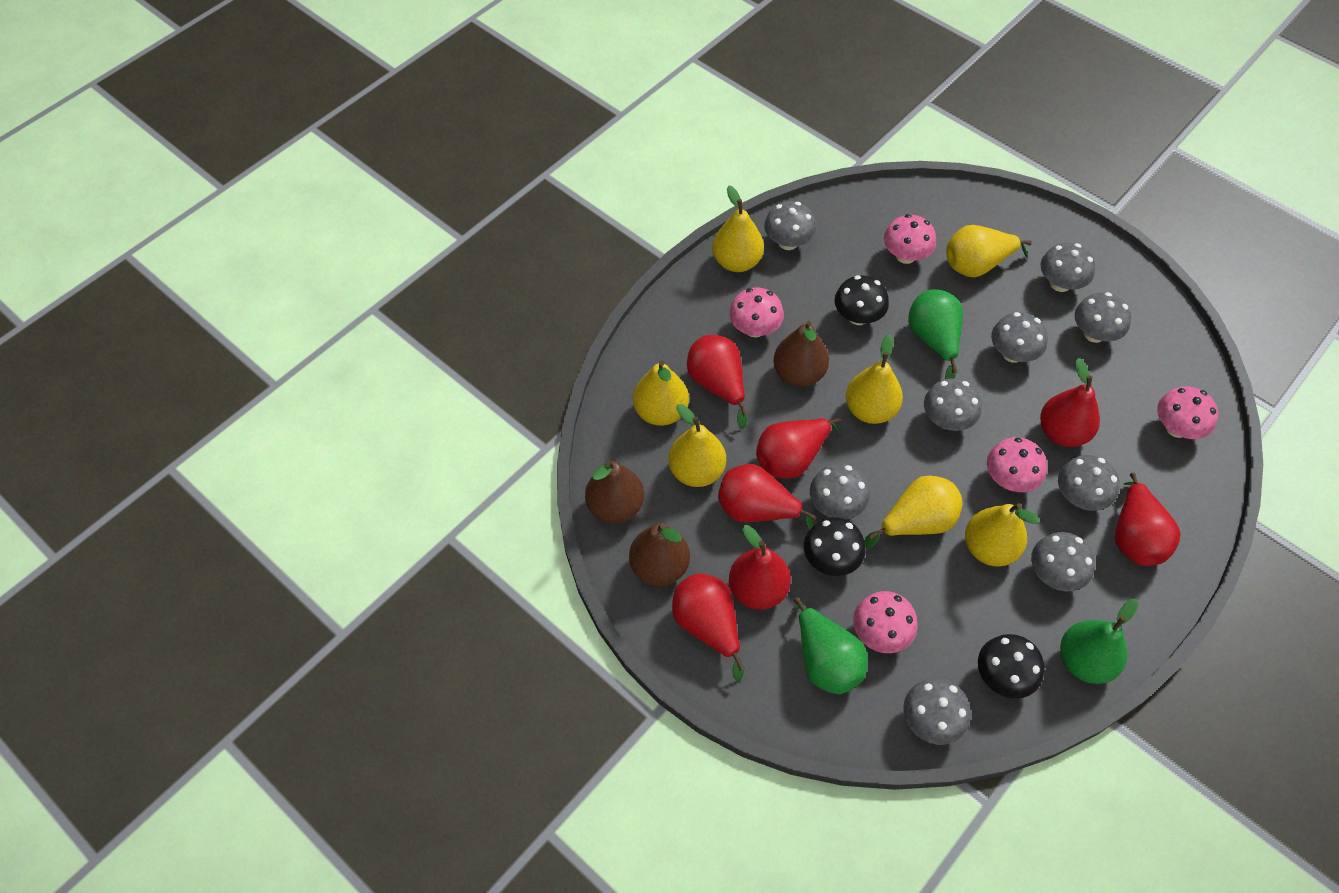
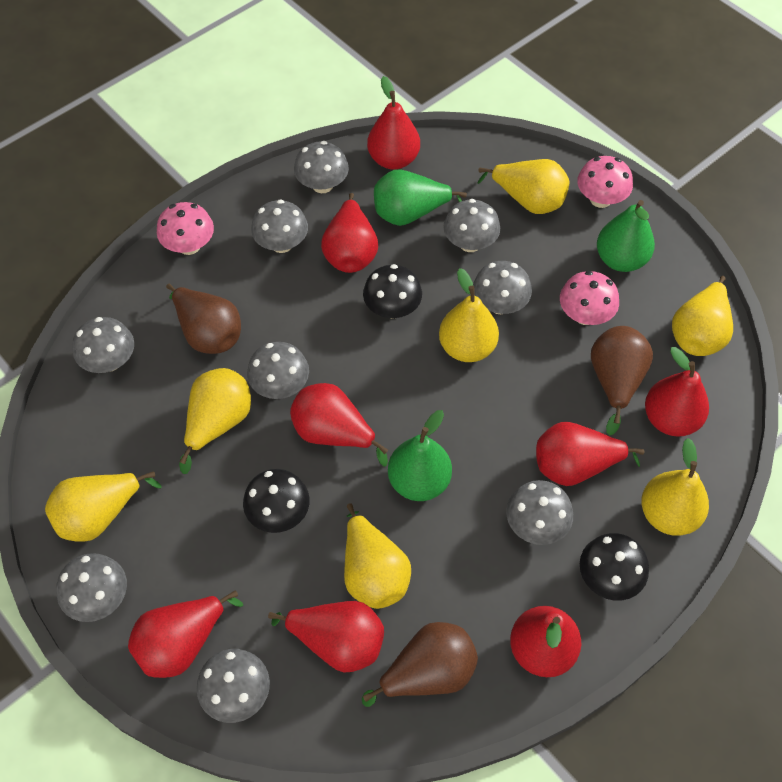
pink mushroom: 5 -> 3
red pear: 7 -> 8

